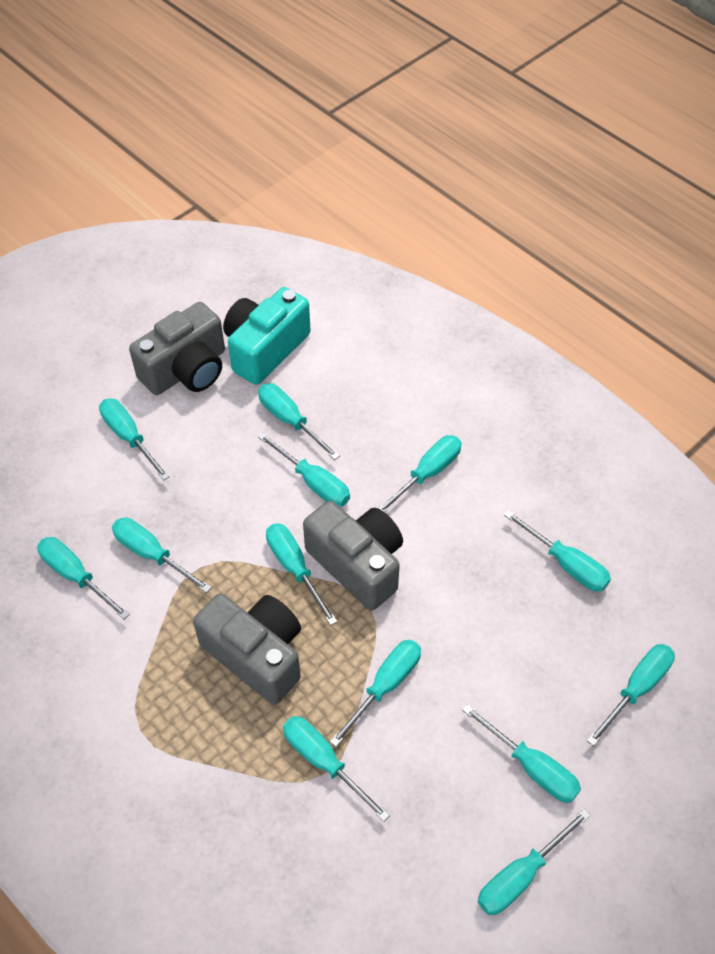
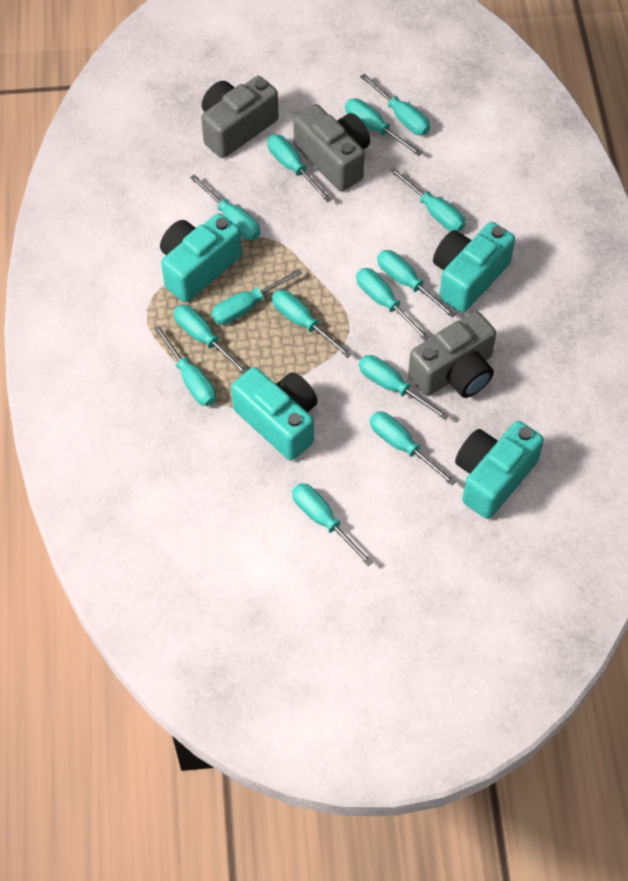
turquoise camera: 1 -> 4
turquoise screwdriver: 13 -> 14

